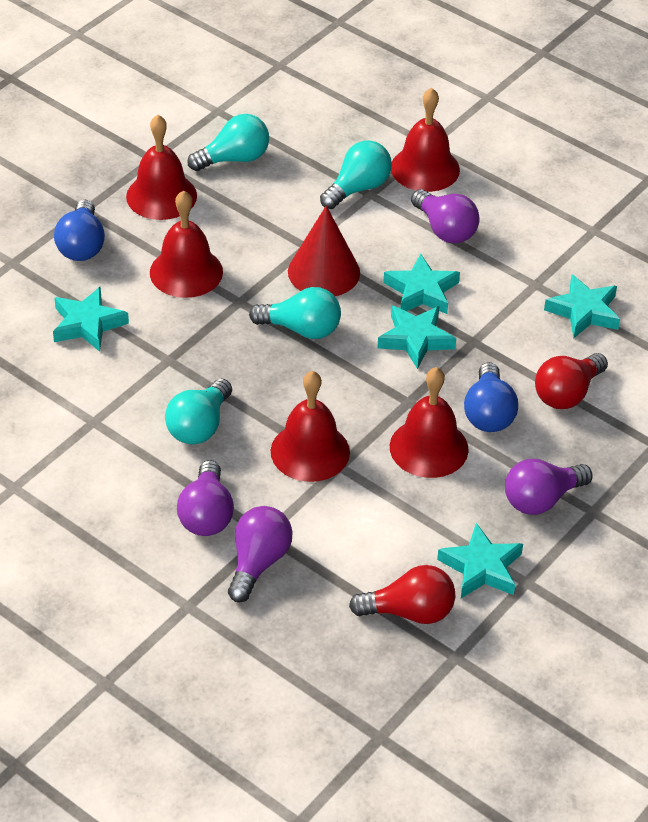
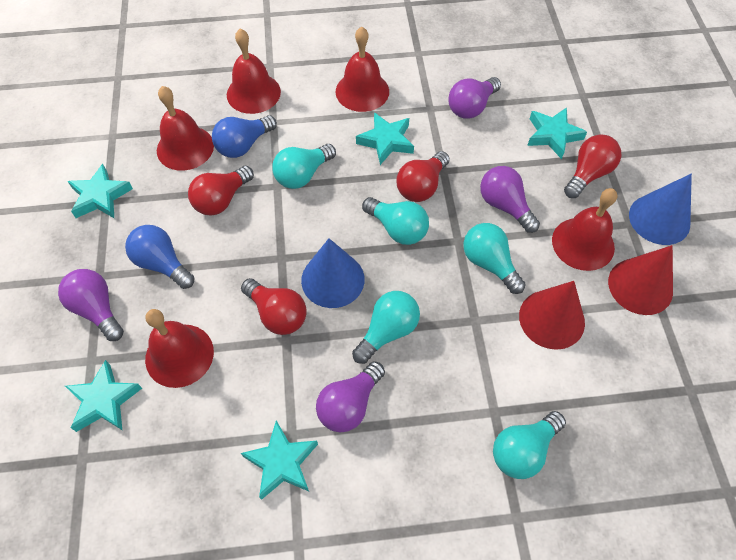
blue cone: 0 -> 2
red cone: 1 -> 2
red light bulb: 2 -> 4
turquoise light bulb: 4 -> 5

